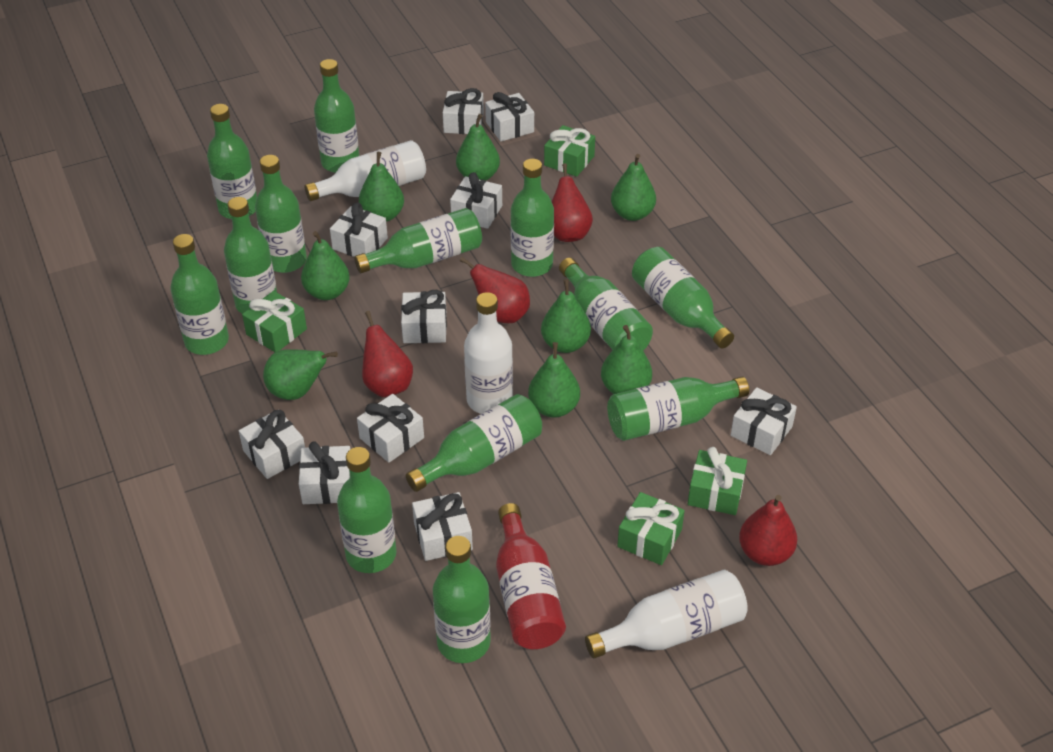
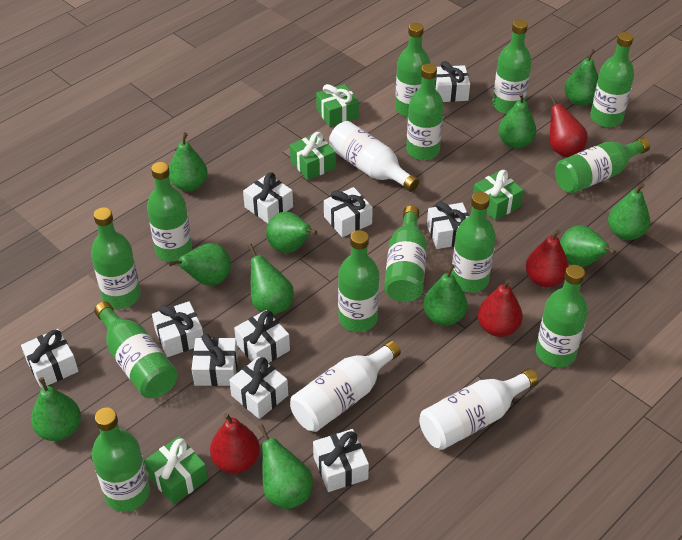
green pear: 8 -> 11
red bottle: 1 -> 0

